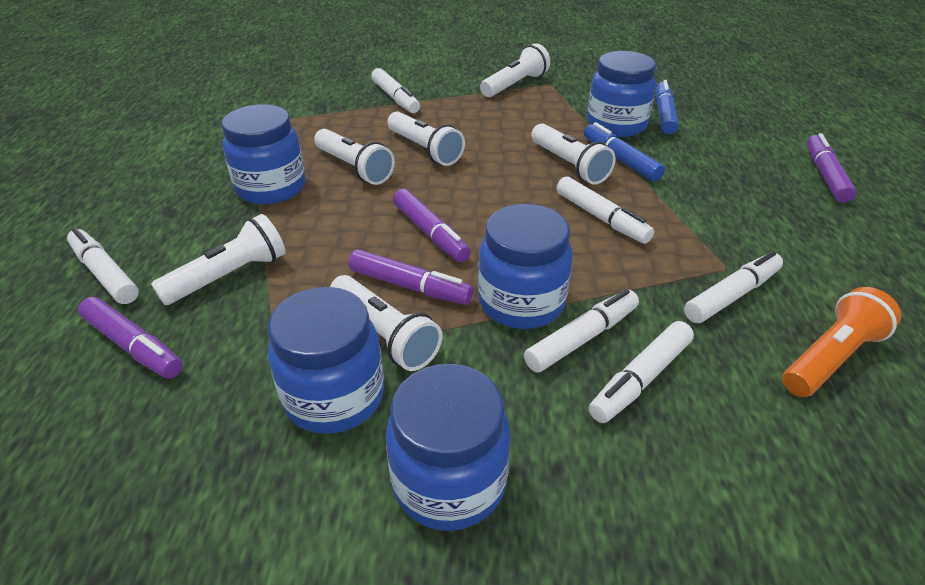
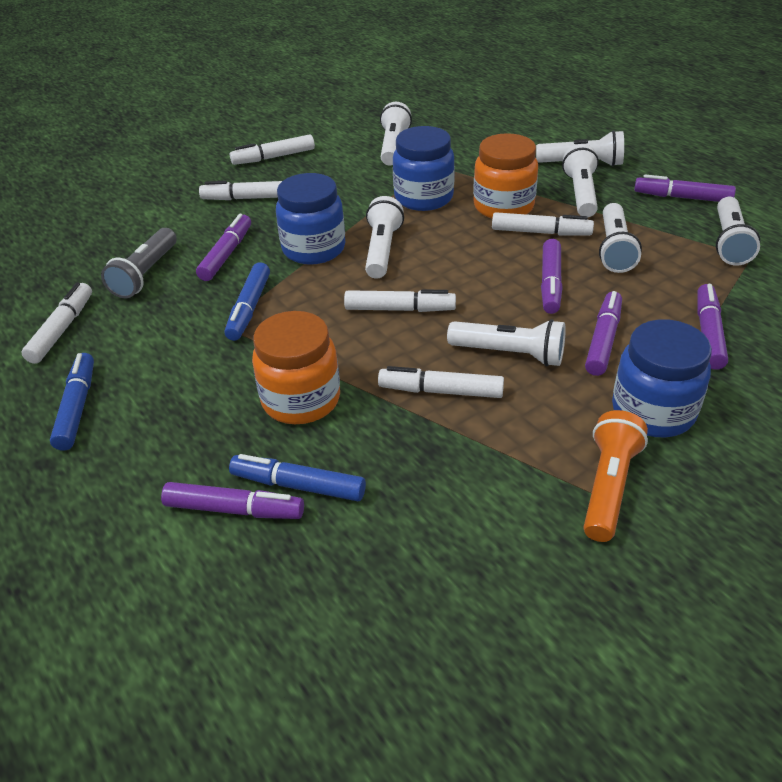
blue jar: 5 -> 3
blue marker: 2 -> 3
grey flashlight: 0 -> 1
orange jar: 0 -> 2
purple marker: 4 -> 6
white flashlight: 6 -> 7

